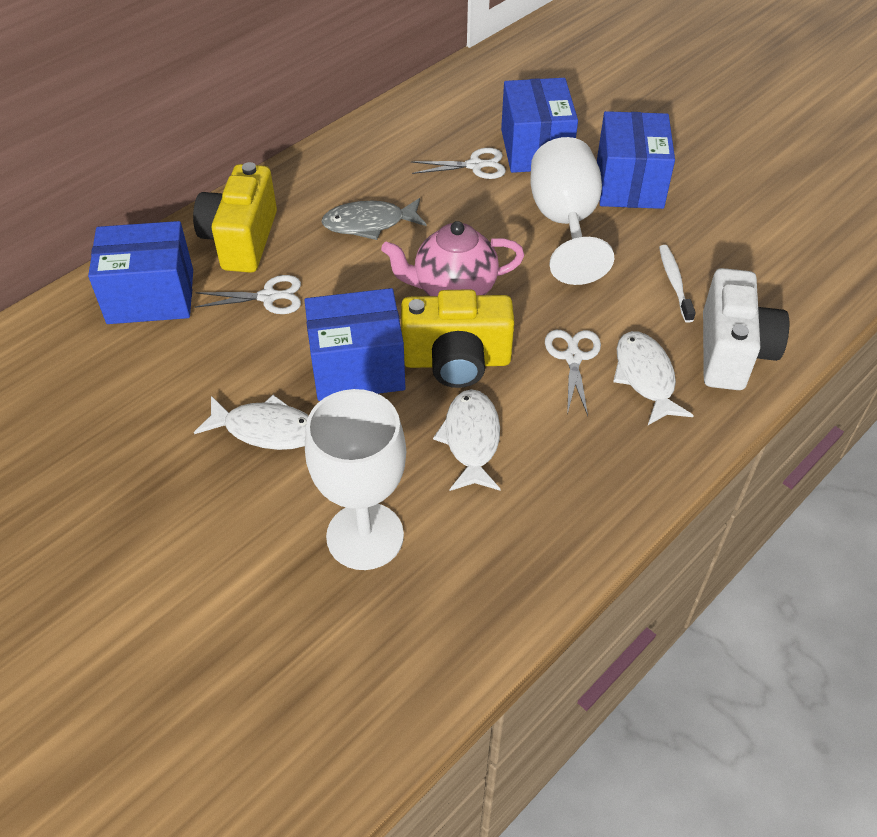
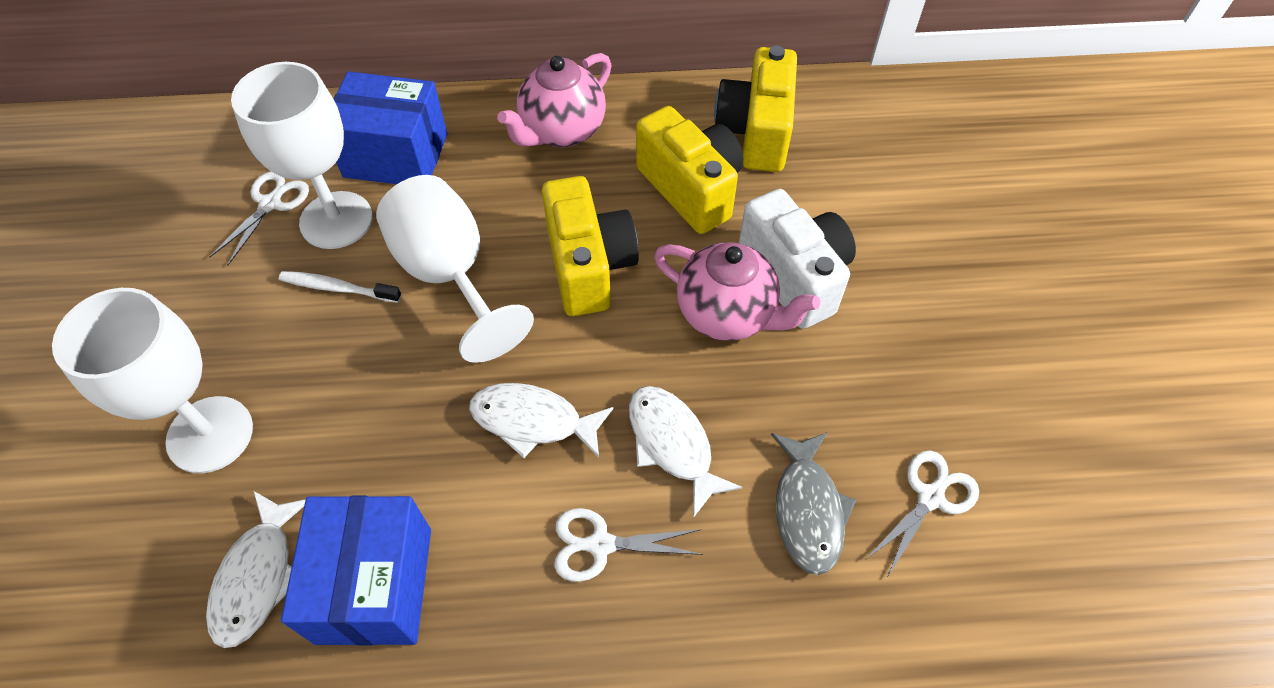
blue box: 4 -> 2
pink teapot: 1 -> 2
white goblet: 2 -> 3
yellow camera: 2 -> 3

